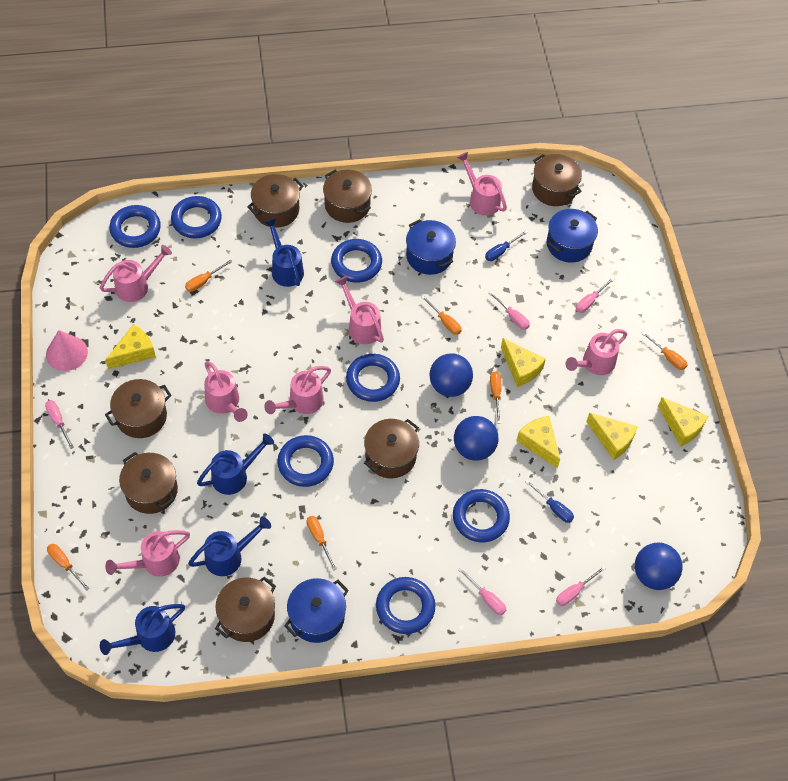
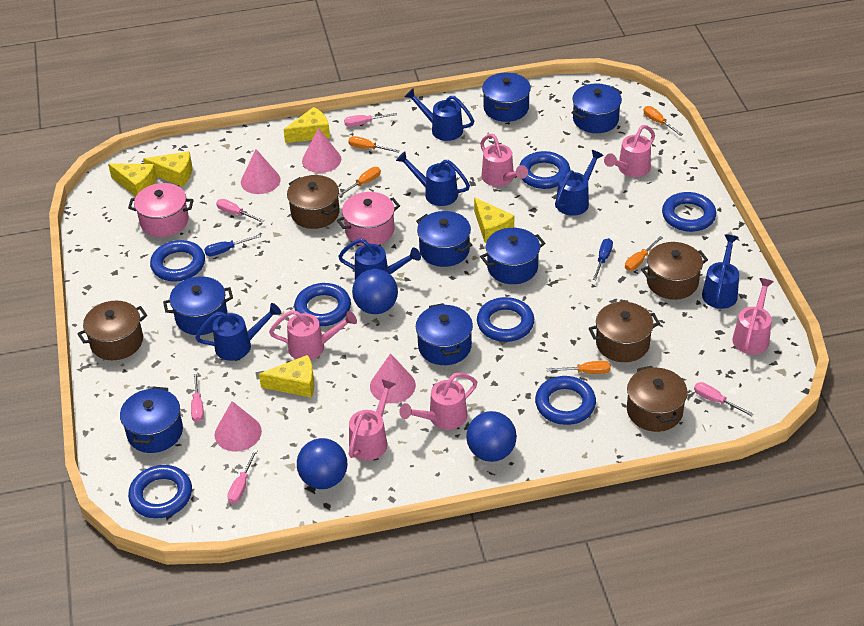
blue pot: 3 -> 7
blue watering can: 4 -> 6
brown pot: 7 -> 5
orange screwdriver: 6 -> 5
pink cone: 1 -> 4
pink pot: 0 -> 2
pink watering can: 7 -> 6

